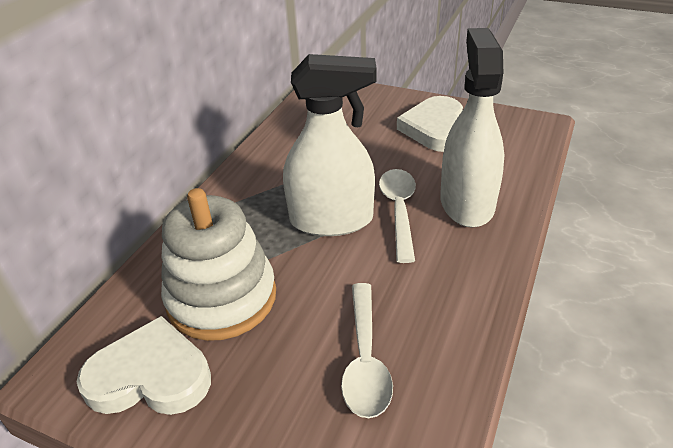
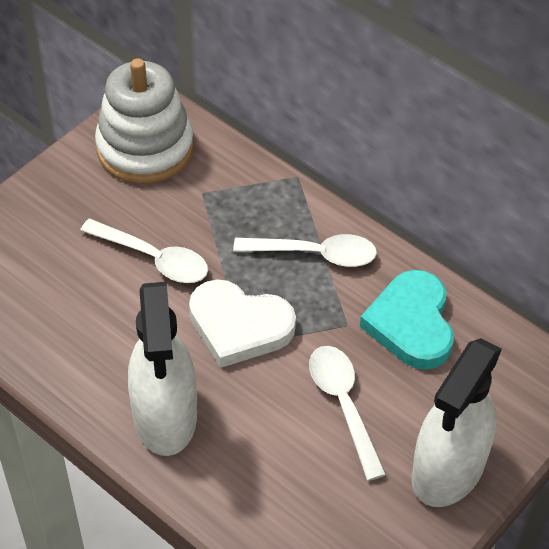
turquoise heart: 0 -> 1
white heart: 2 -> 1
white spoon: 2 -> 3

